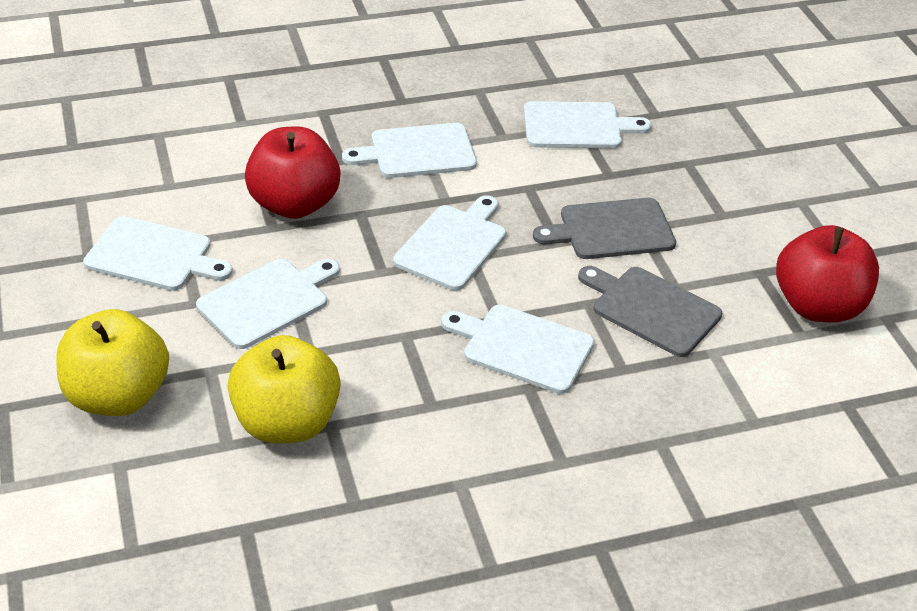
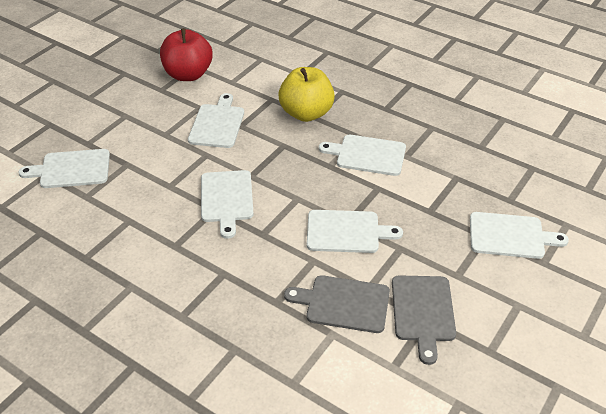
red apple: 2 -> 1
yellow apple: 2 -> 1

